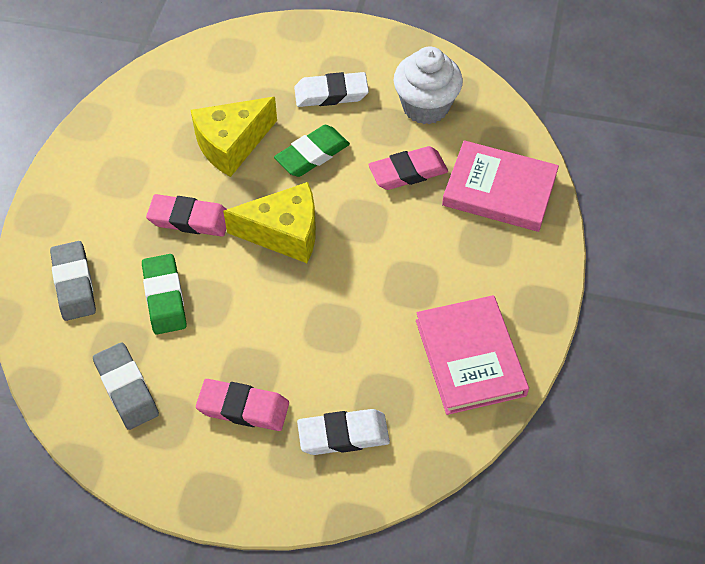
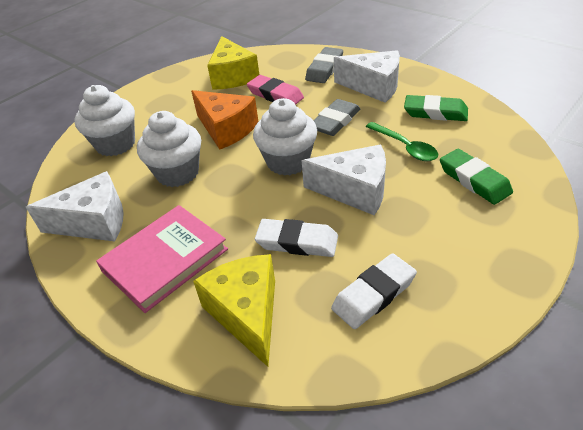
green spoon: 0 -> 1
orange cheese: 0 -> 1
pink book: 2 -> 1
pink eraser: 3 -> 1
white cheese: 0 -> 3
white cupcake: 1 -> 3

